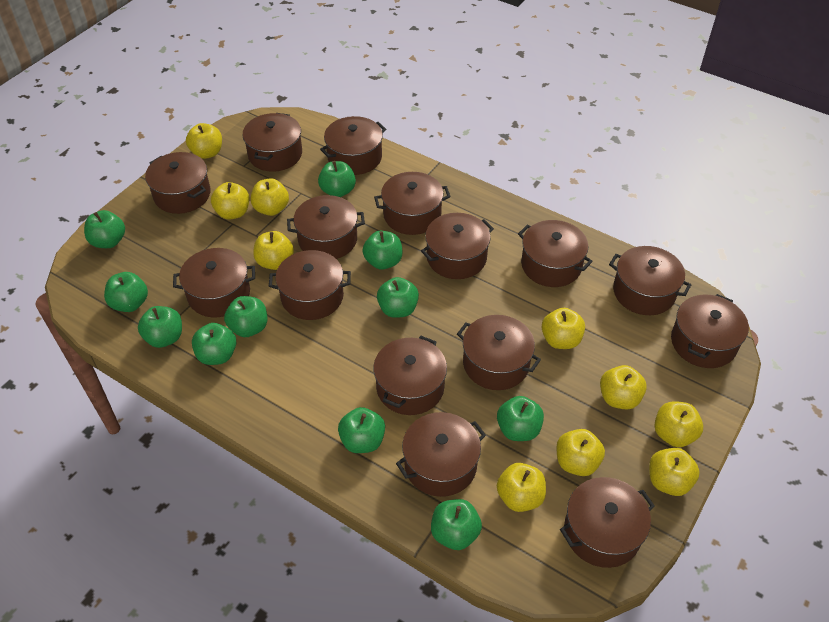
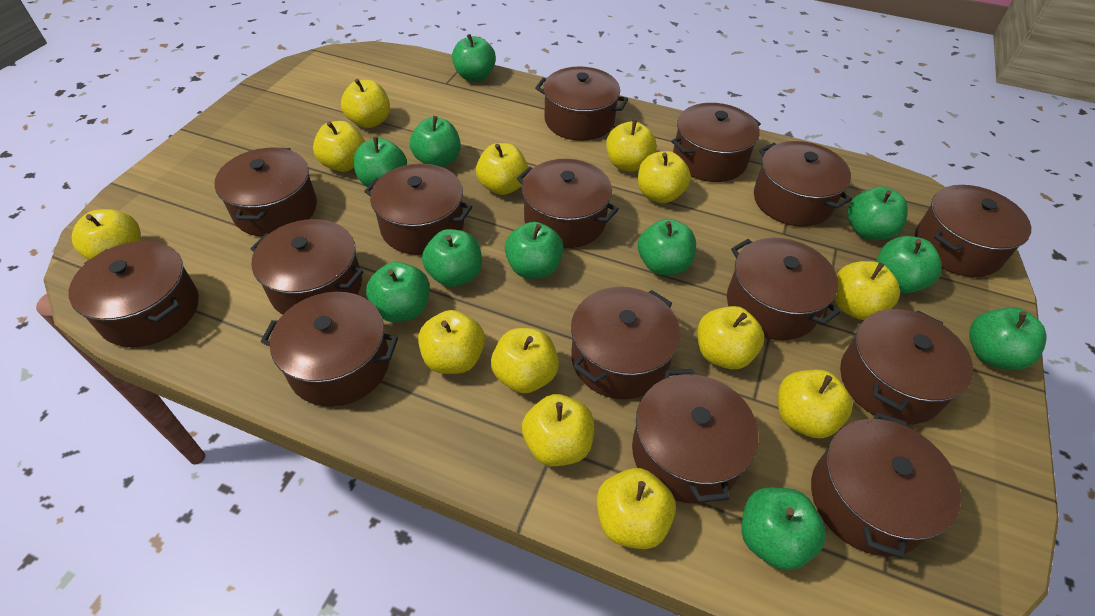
yellow apple: 10 -> 13

